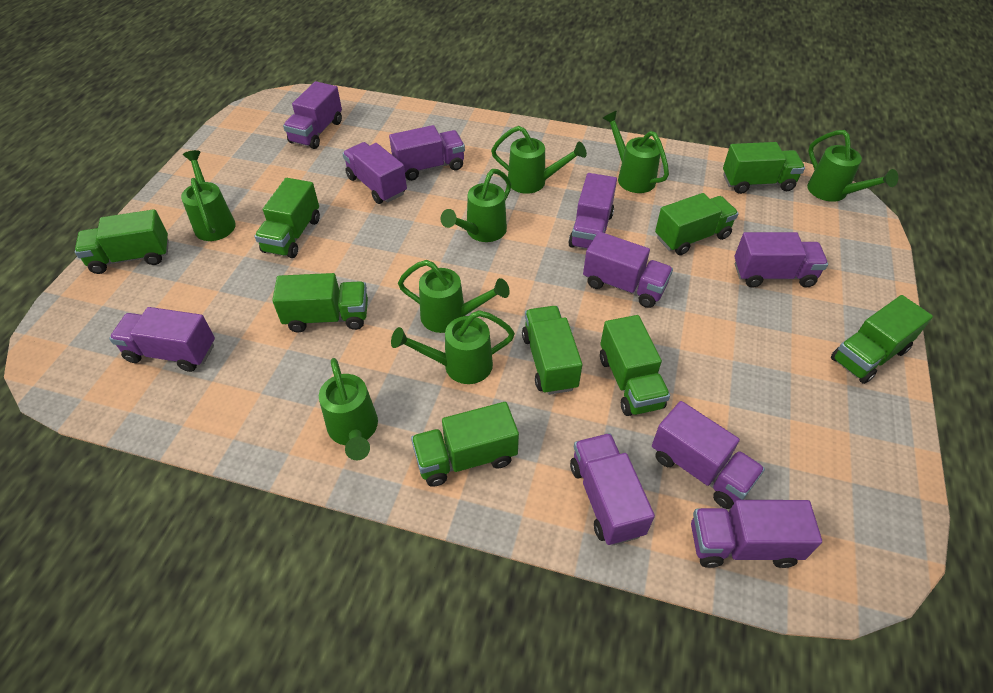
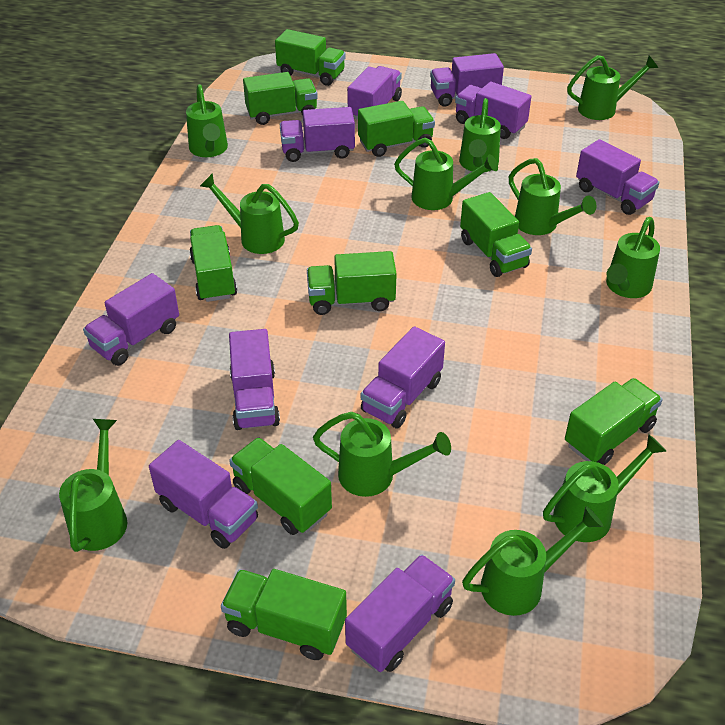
green watering can: 8 -> 11

